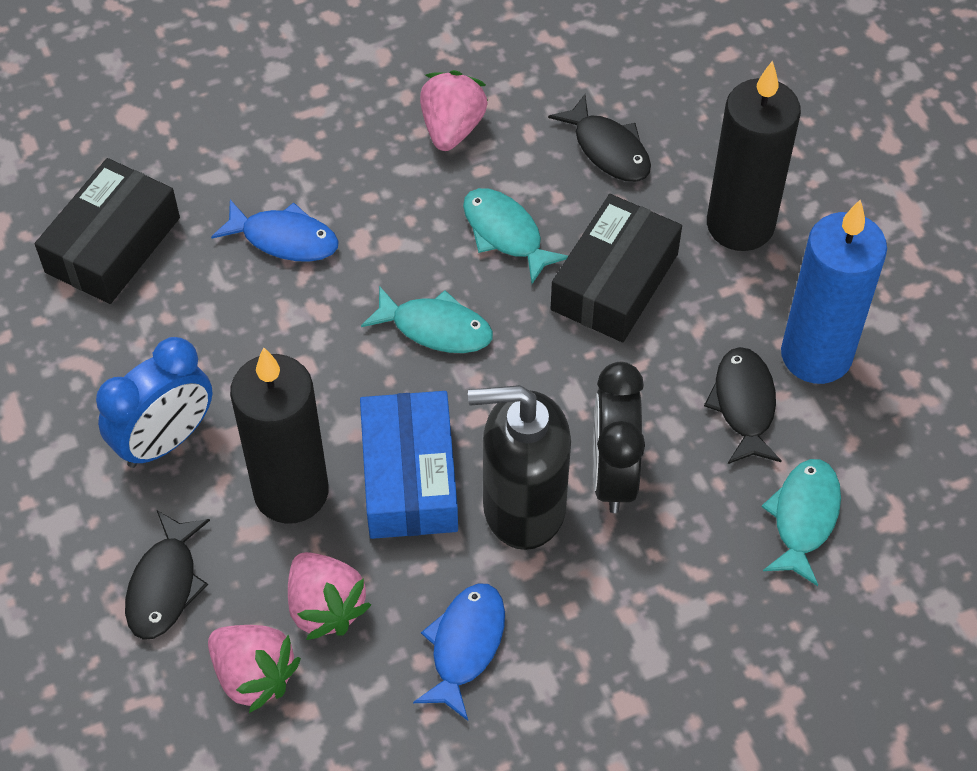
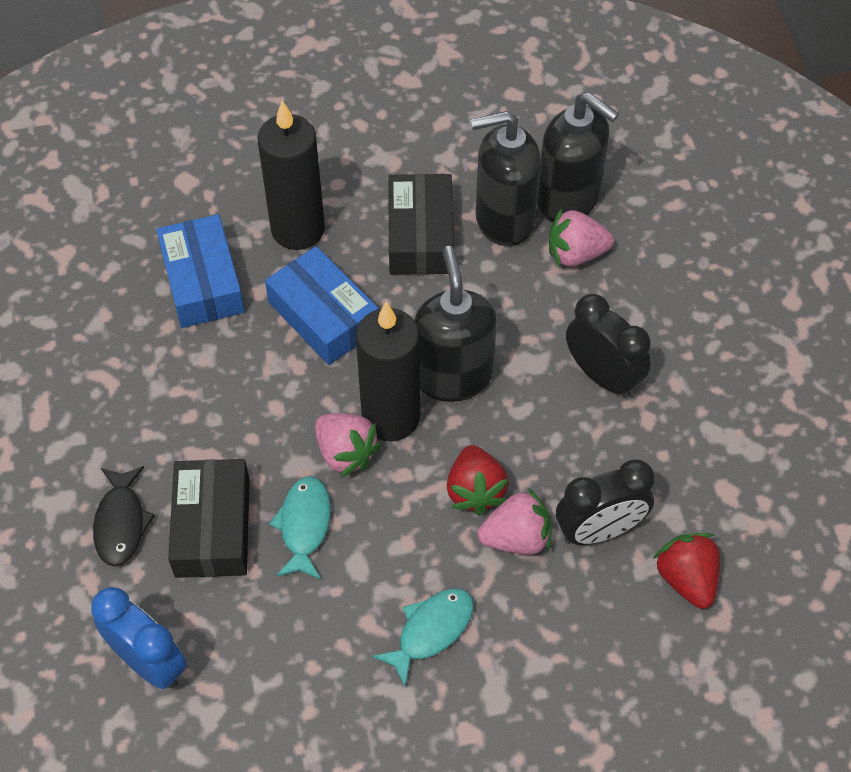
black clock: 1 -> 2
black fish: 3 -> 1
black soap dispenser: 1 -> 3
blue box: 1 -> 2
blue candle: 1 -> 0
blue fish: 2 -> 0
red strawberry: 0 -> 2
turquoise fish: 3 -> 2

